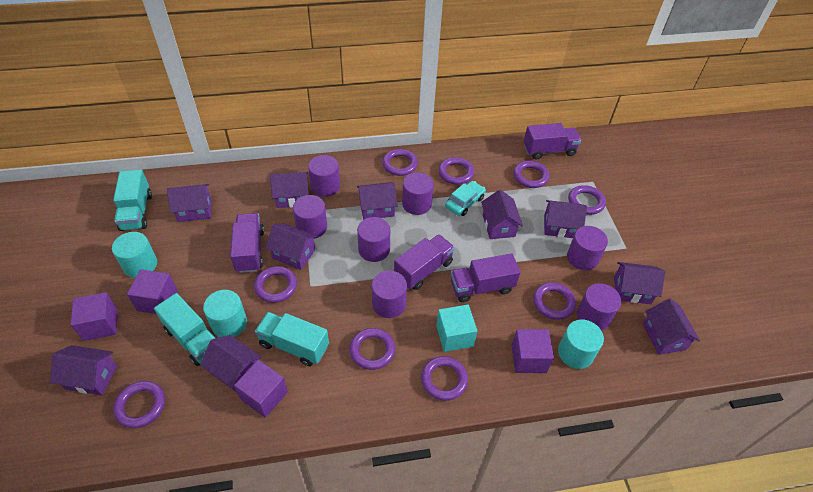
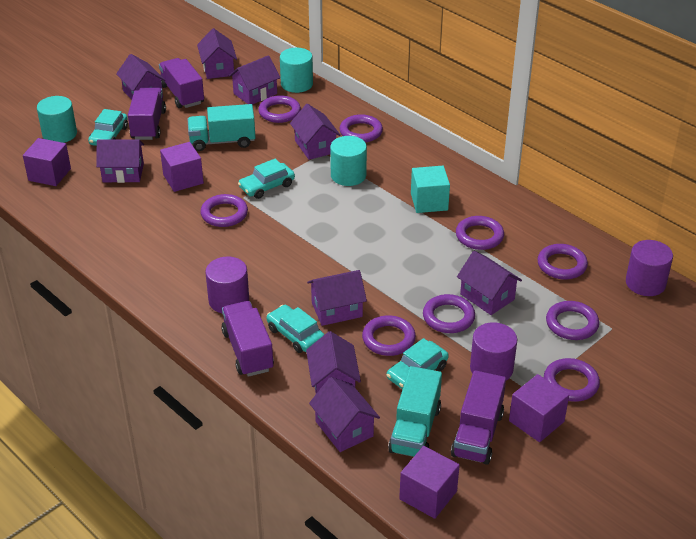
purple cylinder: 7 -> 3
purple house: 10 -> 9
turquoise car: 1 -> 4
turquoise truck: 3 -> 2

